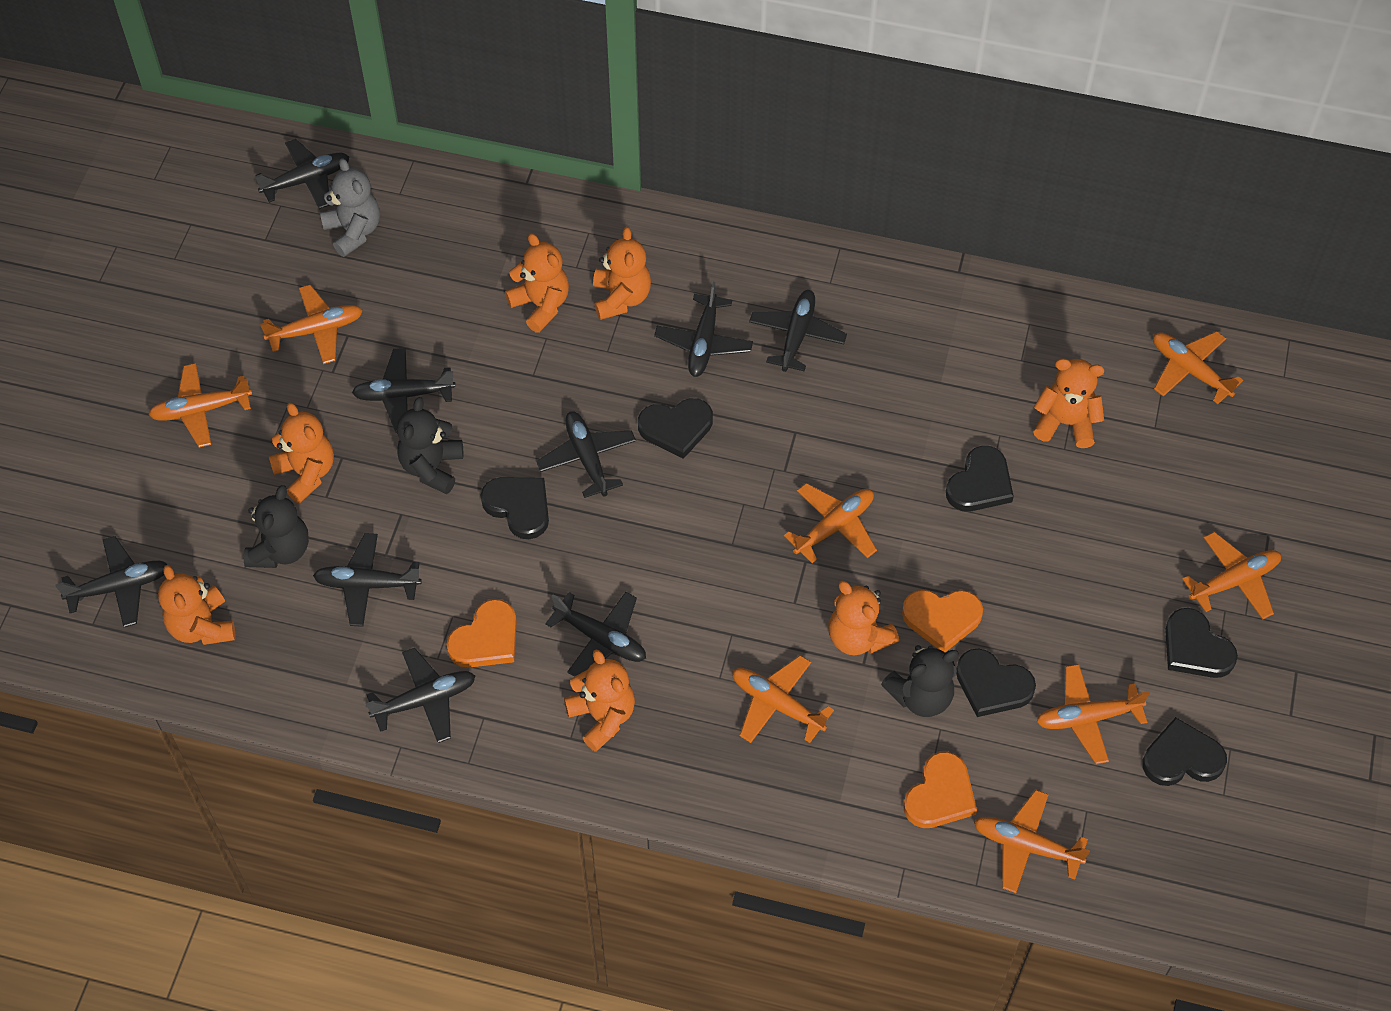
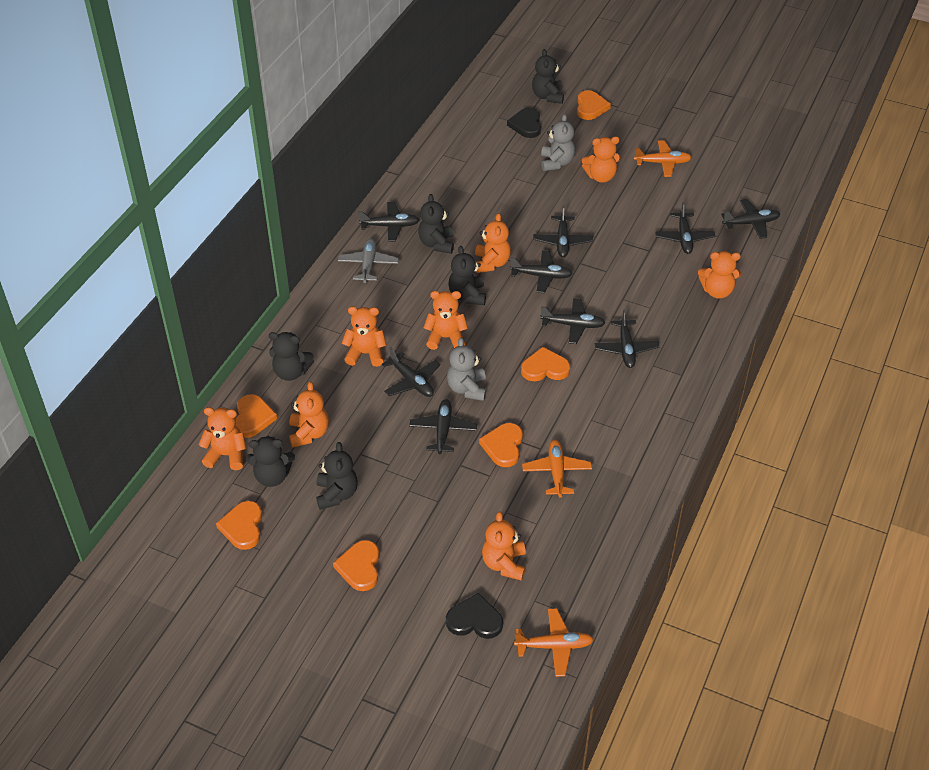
black heart: 6 -> 2
black teddy bear: 3 -> 6
grey plane: 0 -> 1
grey teddy bear: 1 -> 2
orange heart: 3 -> 6
orange plane: 8 -> 3
orange teddy bear: 7 -> 8

